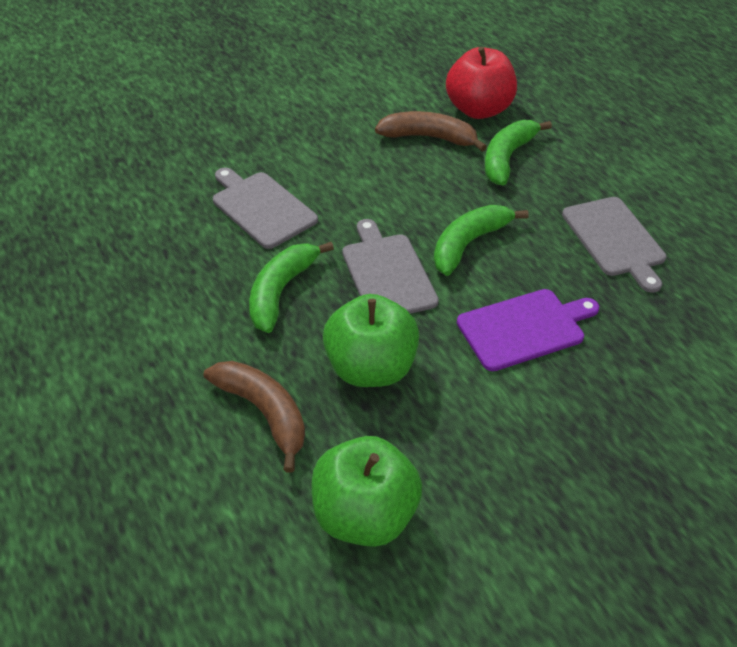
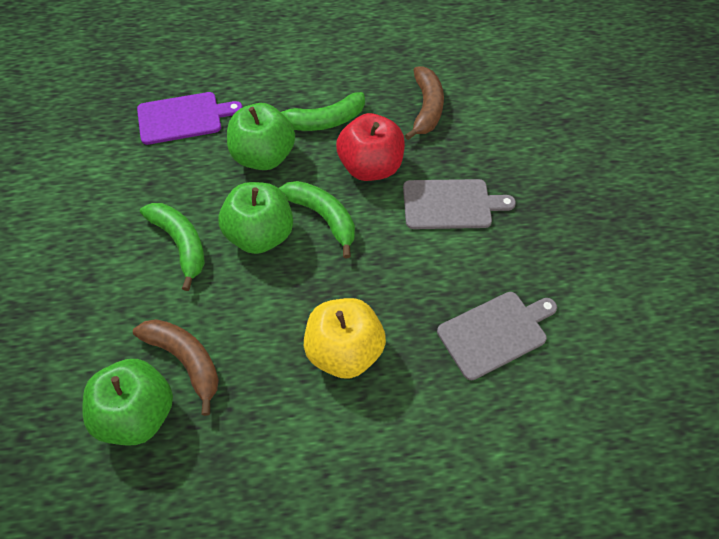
green apple: 2 -> 3
grey cutting board: 3 -> 2
yellow apple: 0 -> 1

